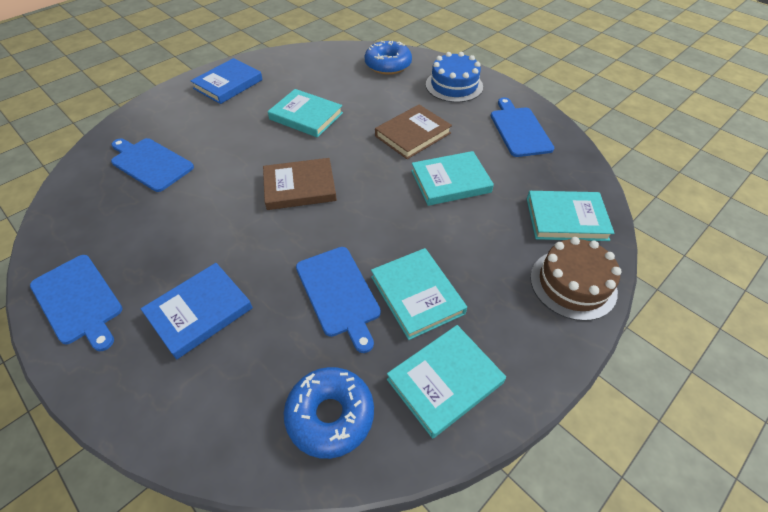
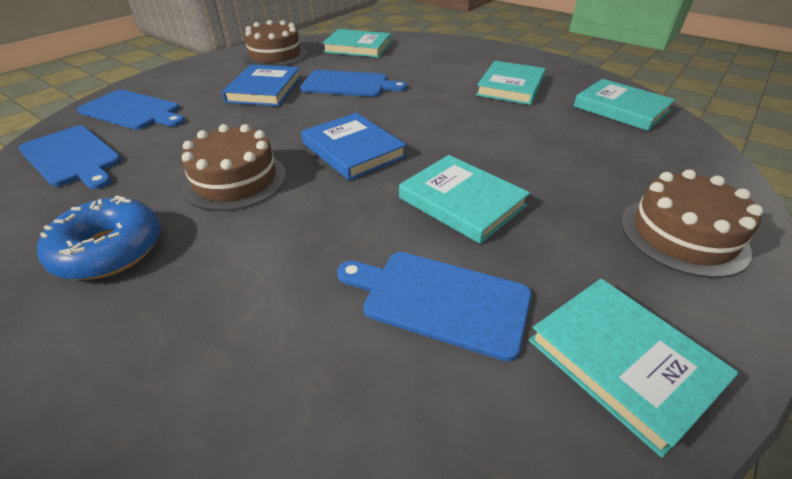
blue cake: 1 -> 0
blue donut: 2 -> 1
brown book: 2 -> 0
brown cake: 1 -> 3

